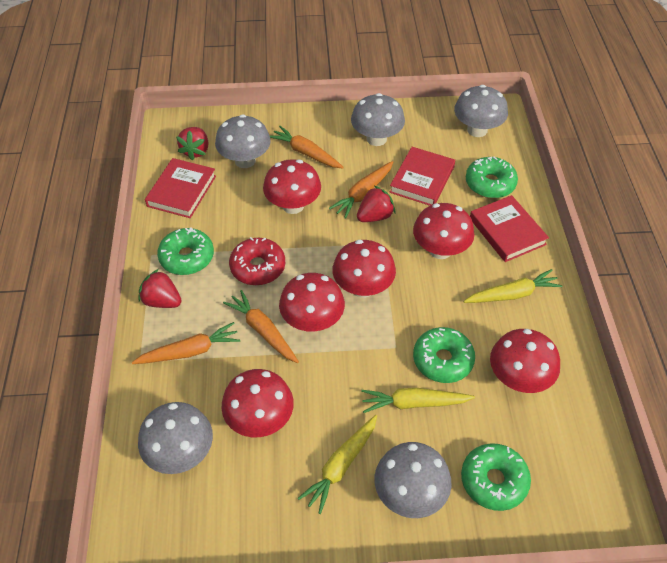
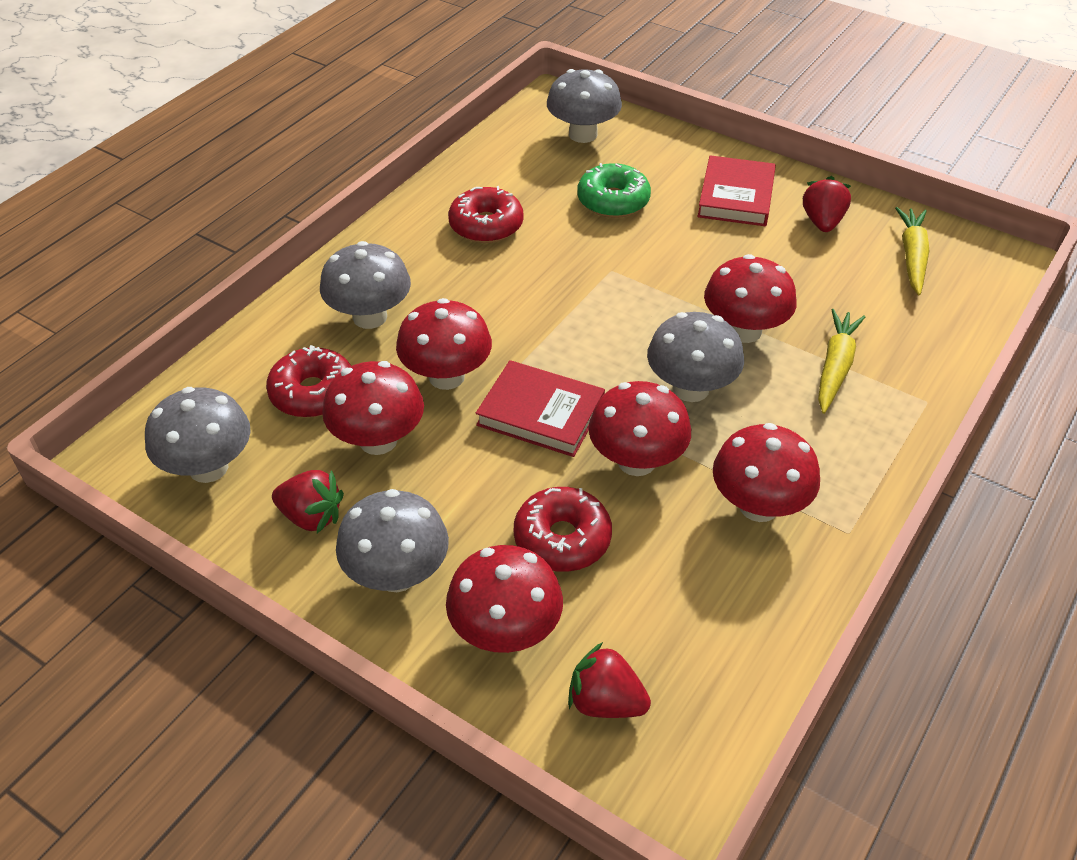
green donut: 4 -> 1
orange carrot: 4 -> 0
red book: 3 -> 2
red donut: 1 -> 3
yellow carrot: 3 -> 2

